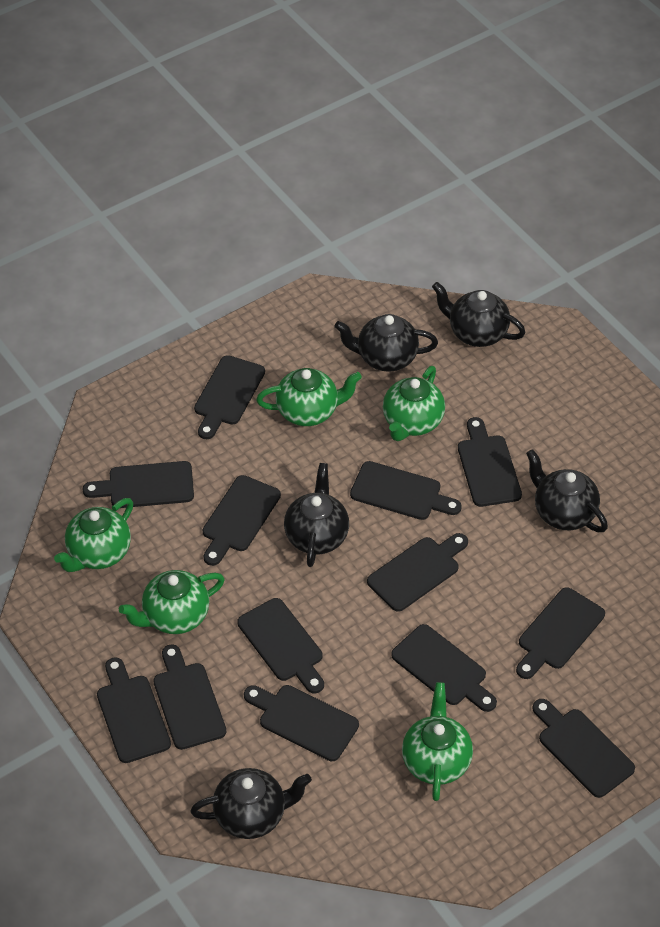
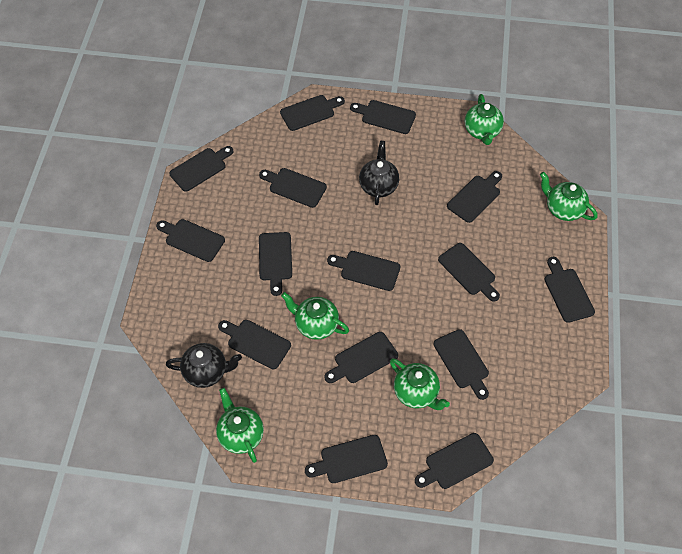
black cutting board: 13 -> 15
black teapot: 5 -> 2

